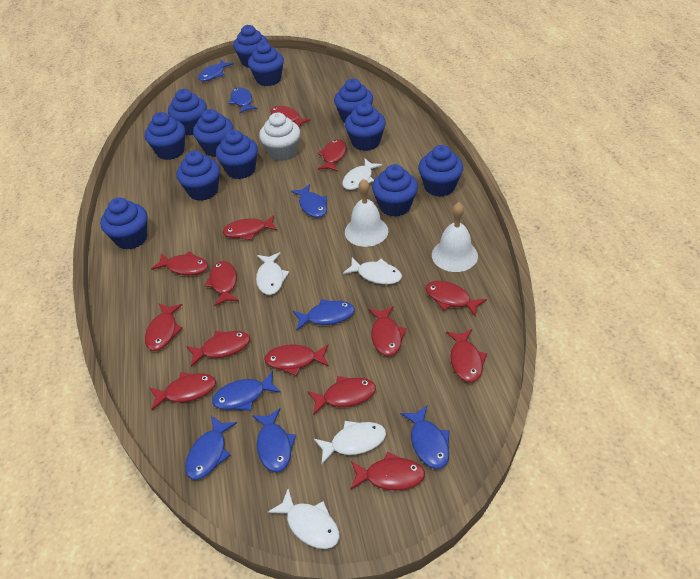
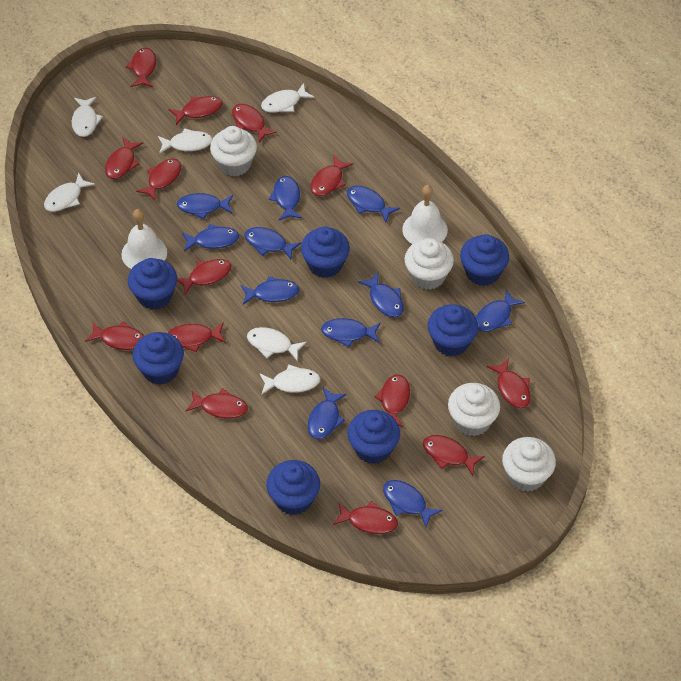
blue cupcake: 12 -> 7
blue fish: 8 -> 11
white cupcake: 1 -> 4
white fish: 5 -> 6

